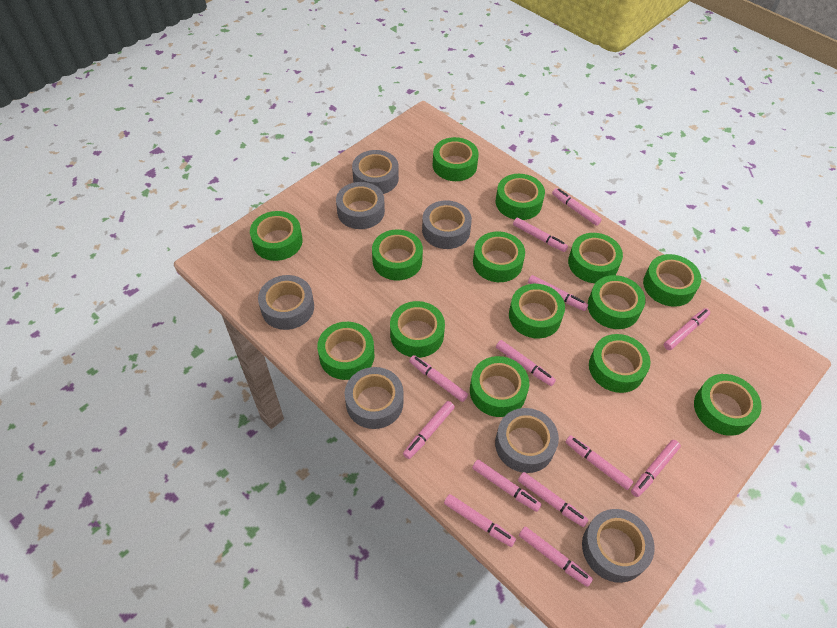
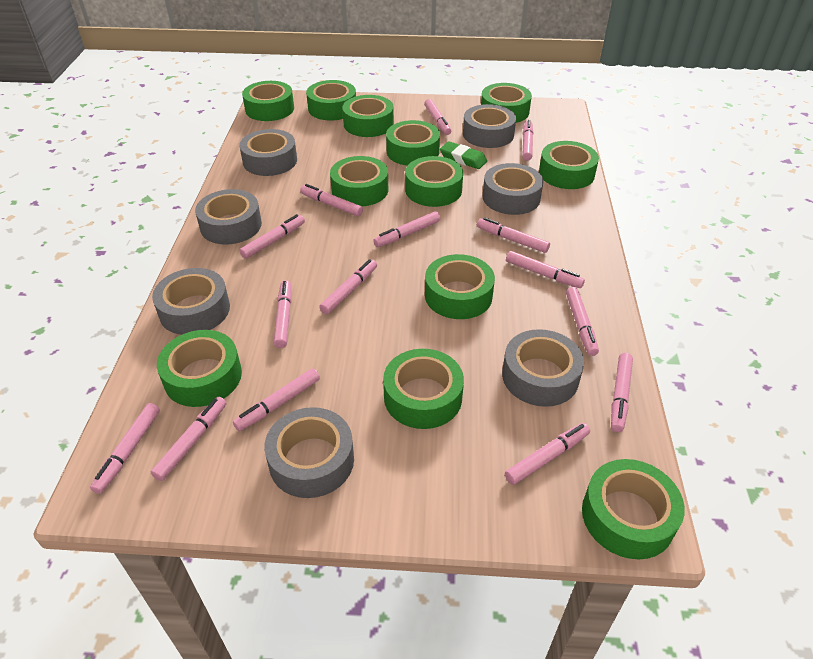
green eraser: 0 -> 1
green tape: 14 -> 12
pink marker: 13 -> 15

